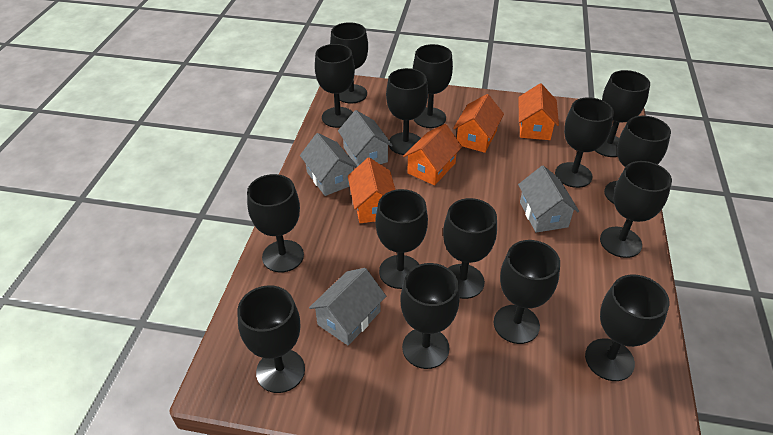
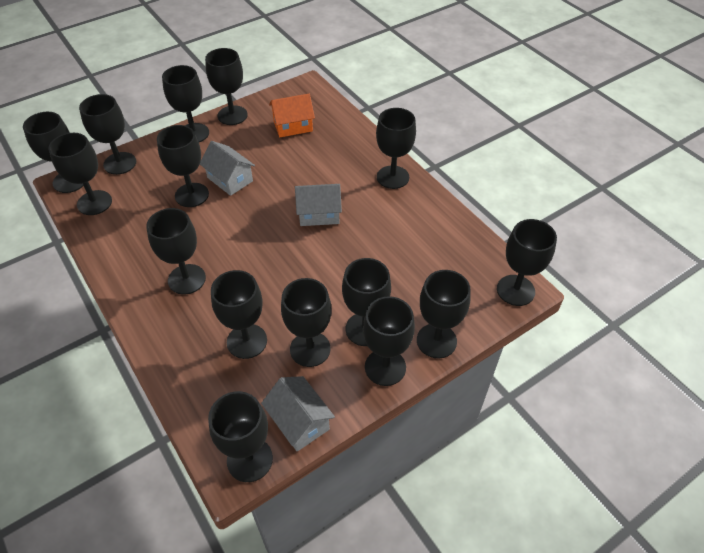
grey house: 4 -> 3
orange house: 4 -> 1

